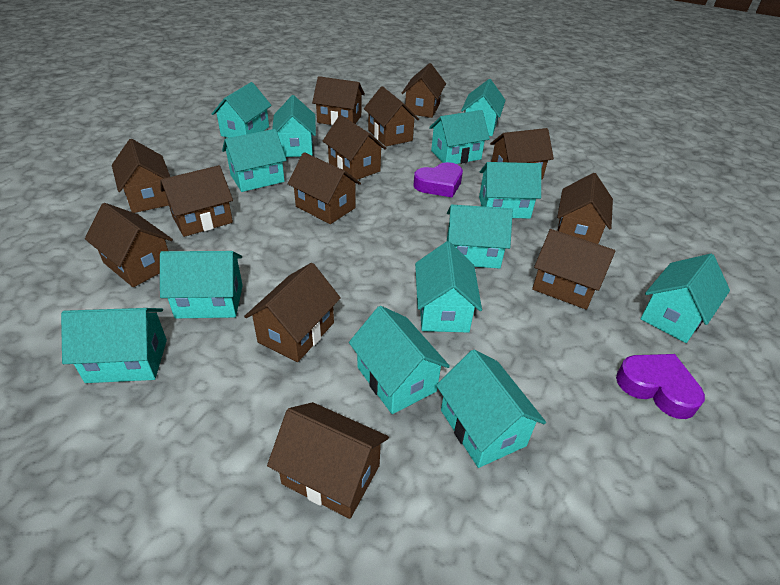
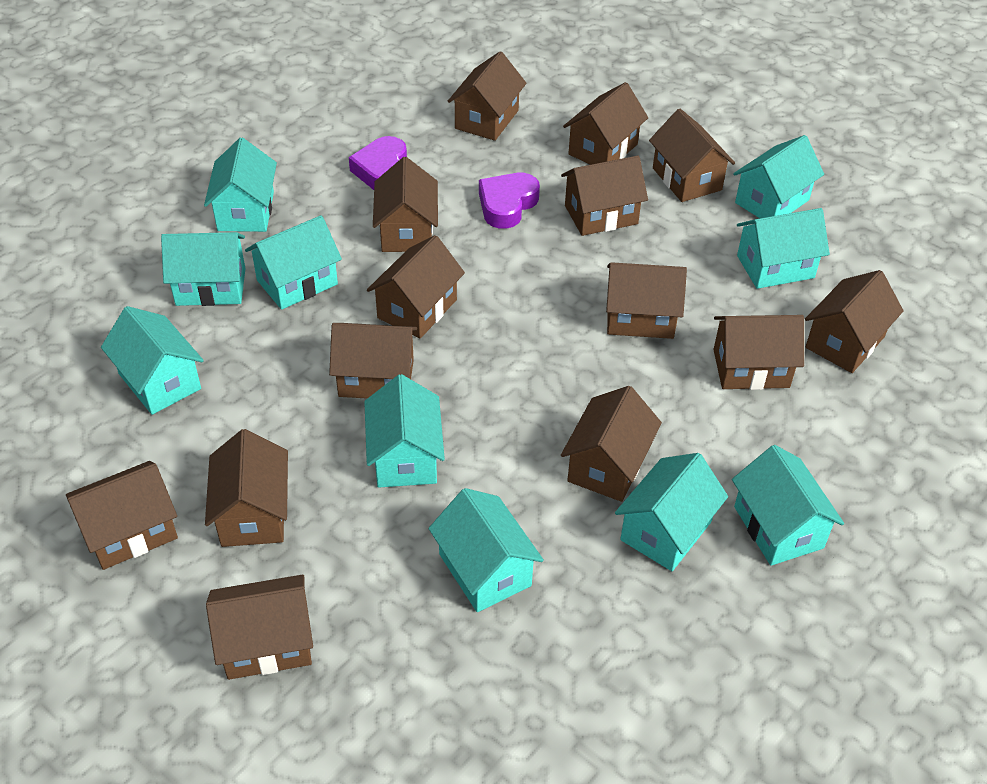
brown house: 13 -> 14
turquoise house: 13 -> 10

